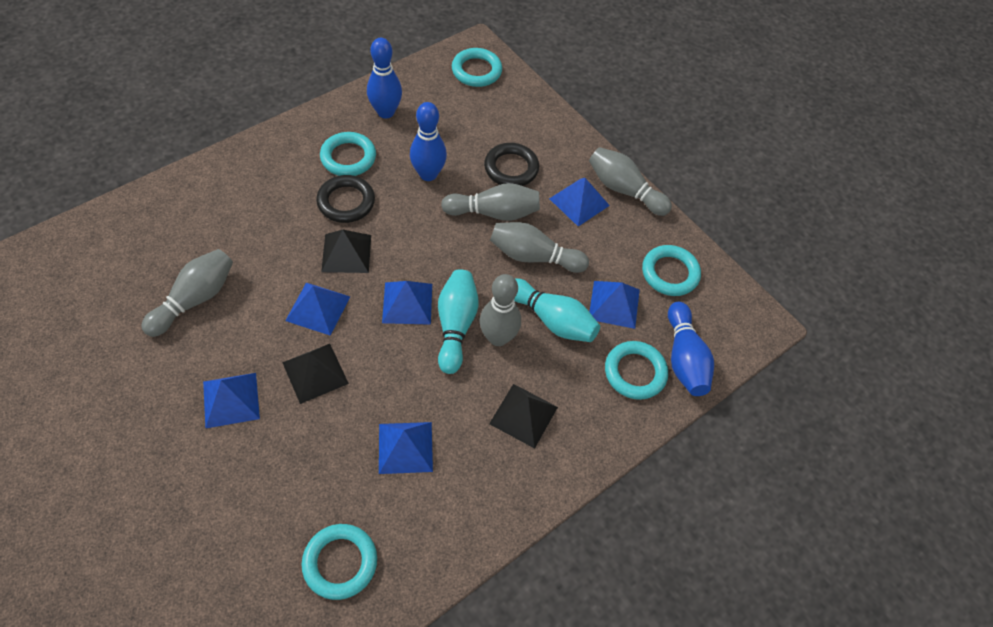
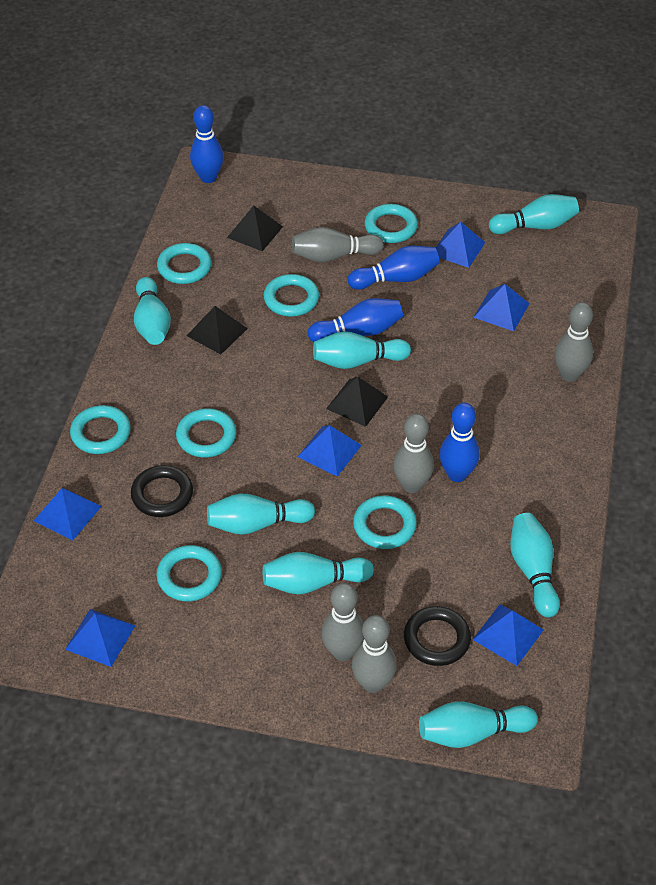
blue bowling pin: 3 -> 4
turquoise bowling pin: 2 -> 7
turquoise ring: 5 -> 7

